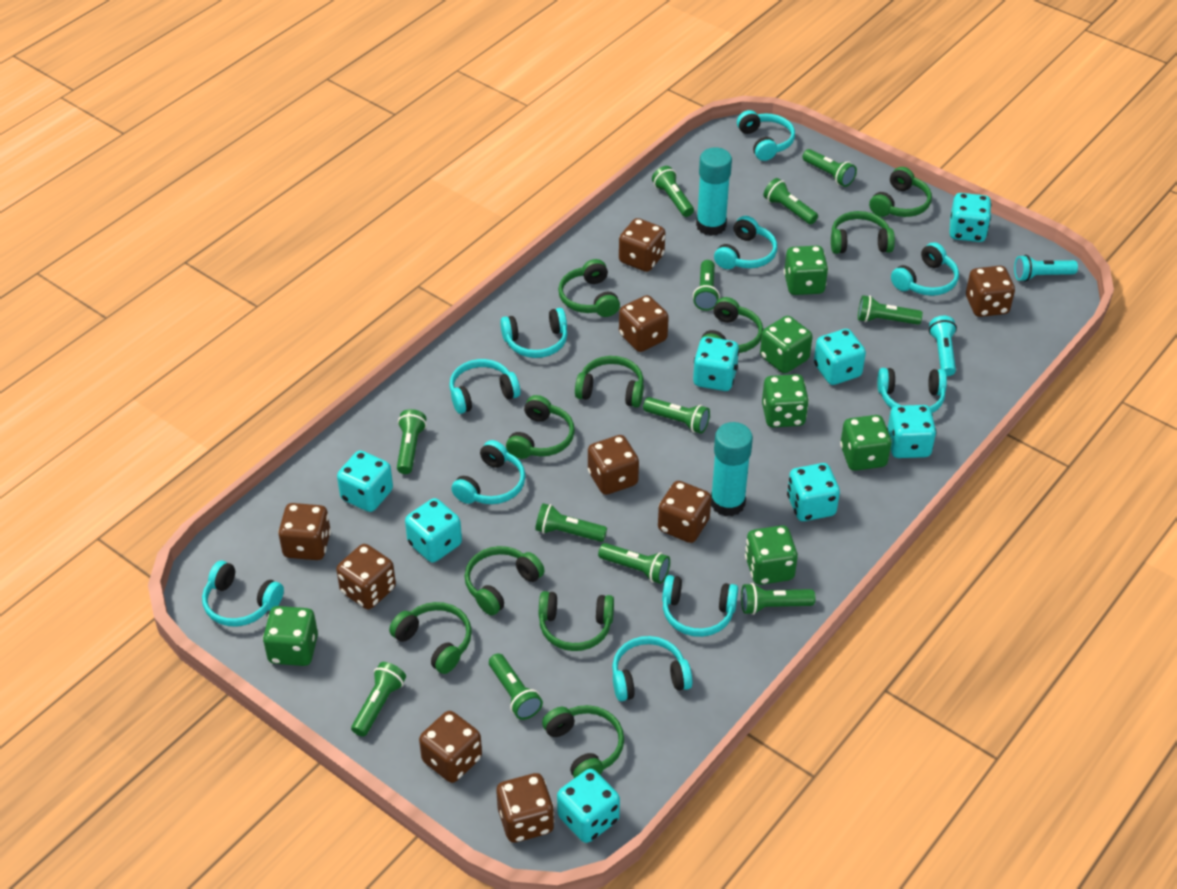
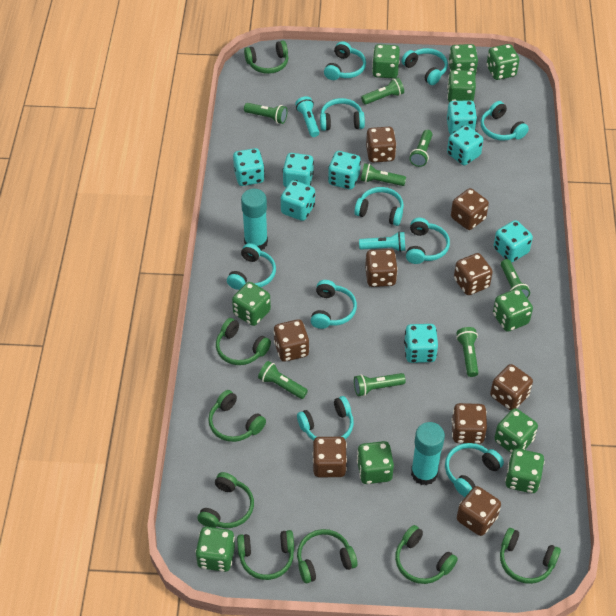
green dice: 6 -> 10
green flashlight: 12 -> 8
green headphones: 10 -> 8

